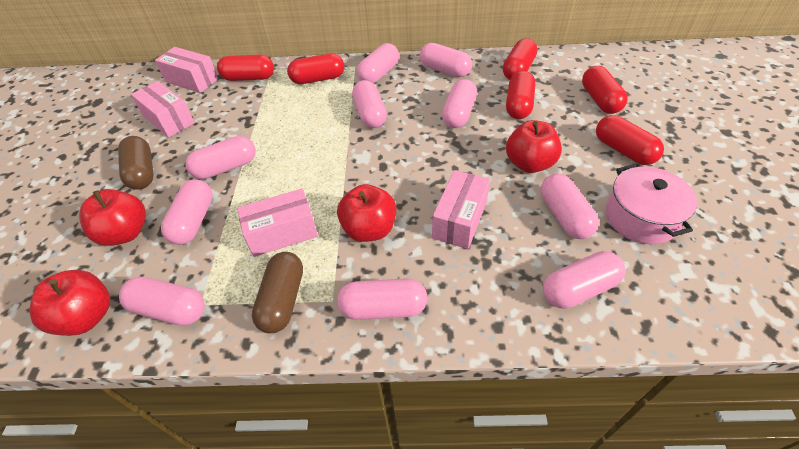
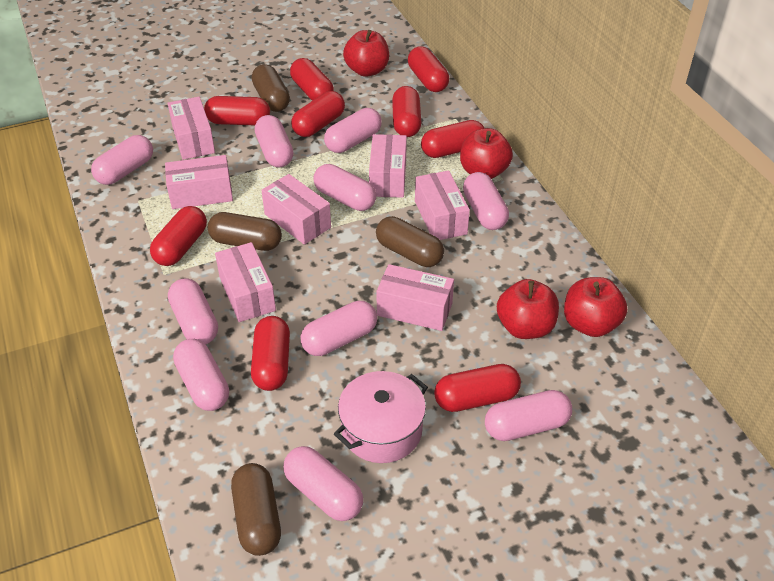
brown capsule: 2 -> 4
pink box: 4 -> 7
red capsule: 6 -> 9

